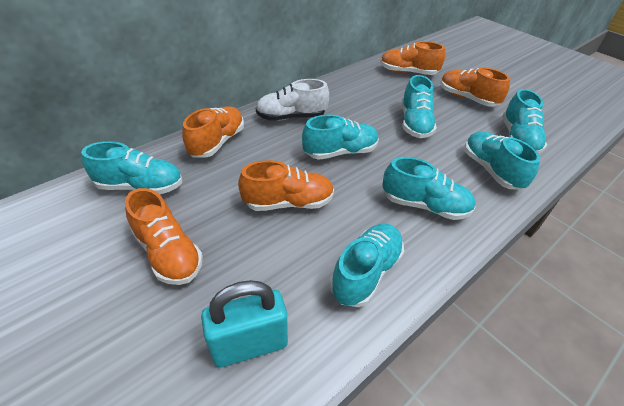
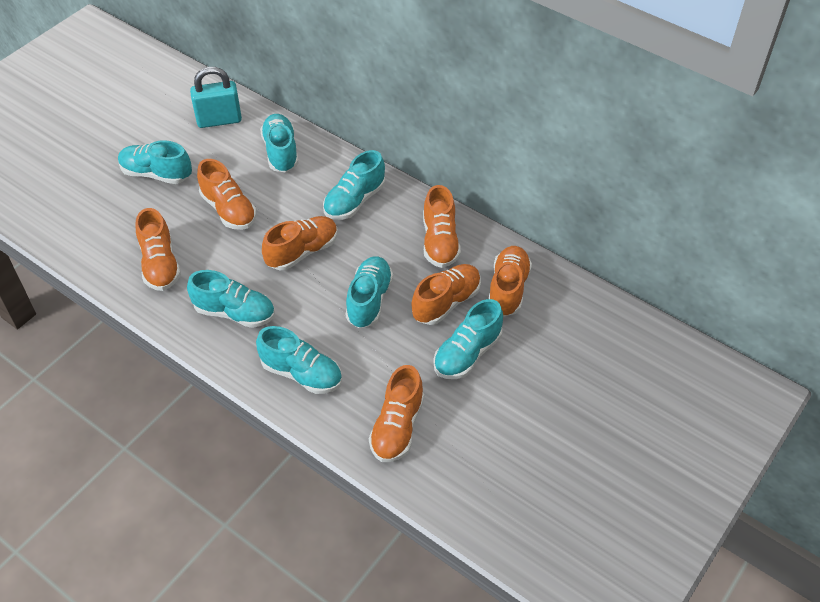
orange shoe: 5 -> 7
white shoe: 1 -> 0

